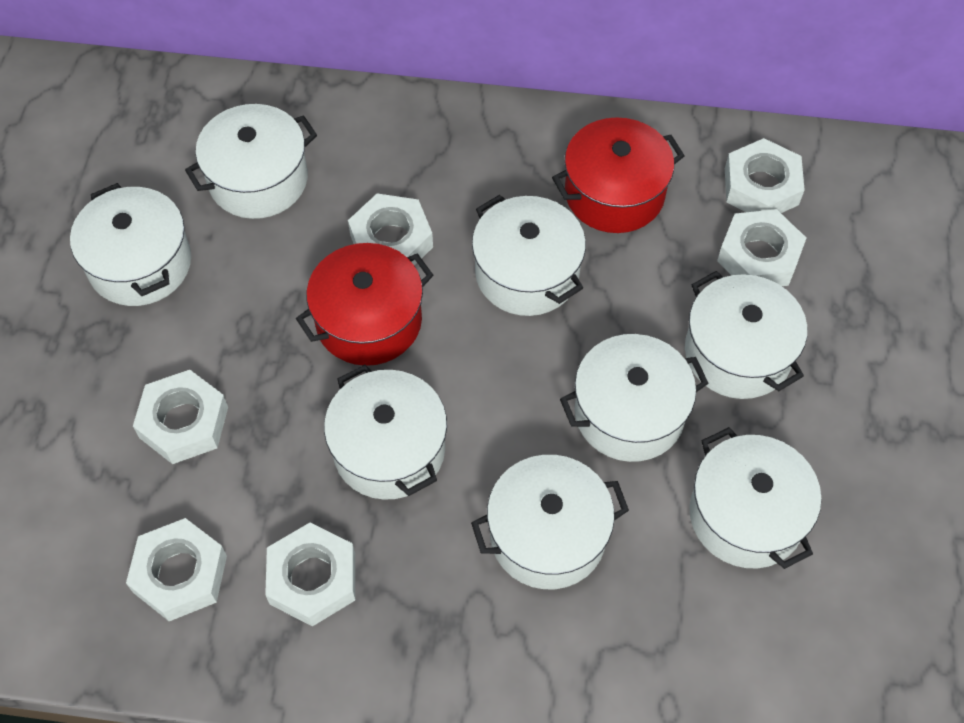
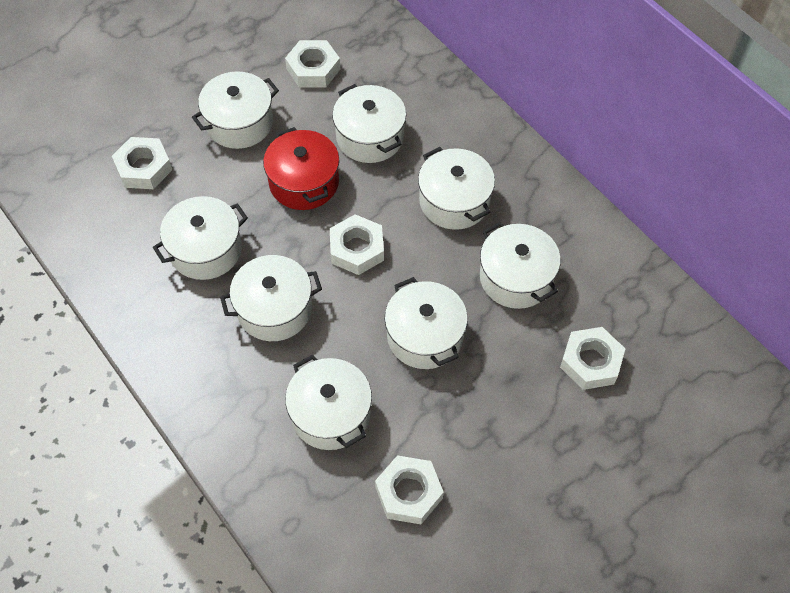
red pot: 2 -> 1
white nut: 6 -> 5

